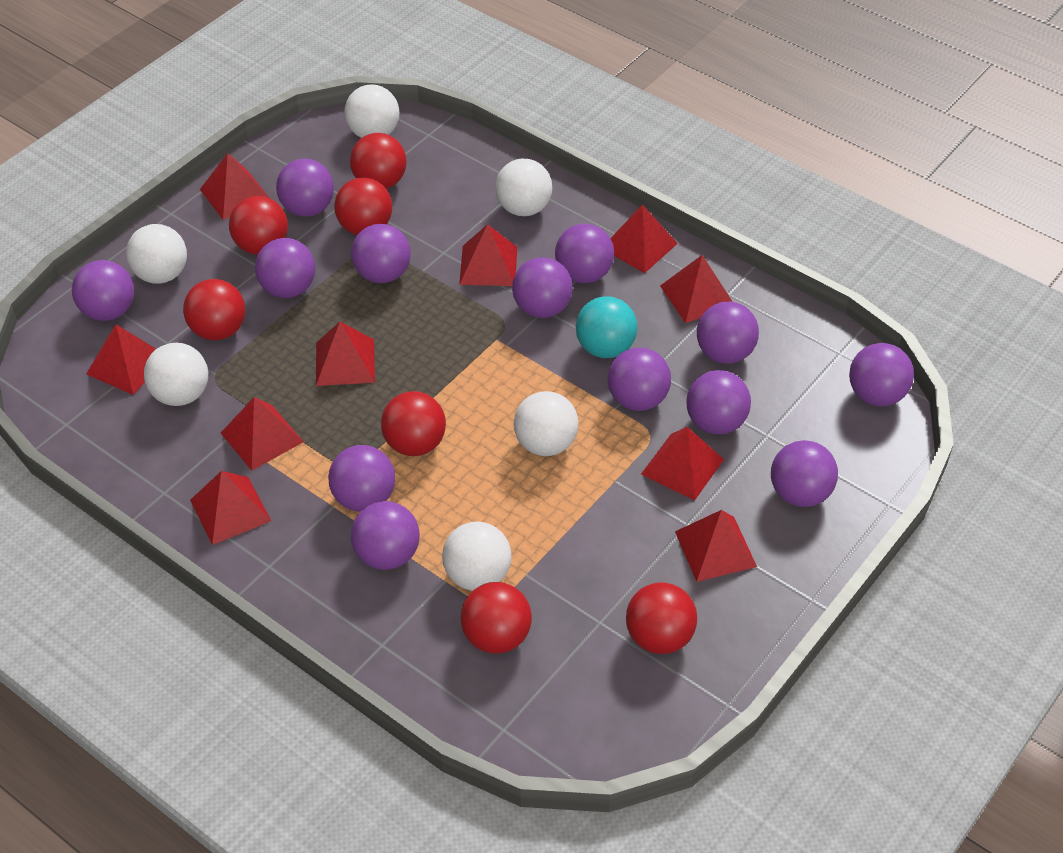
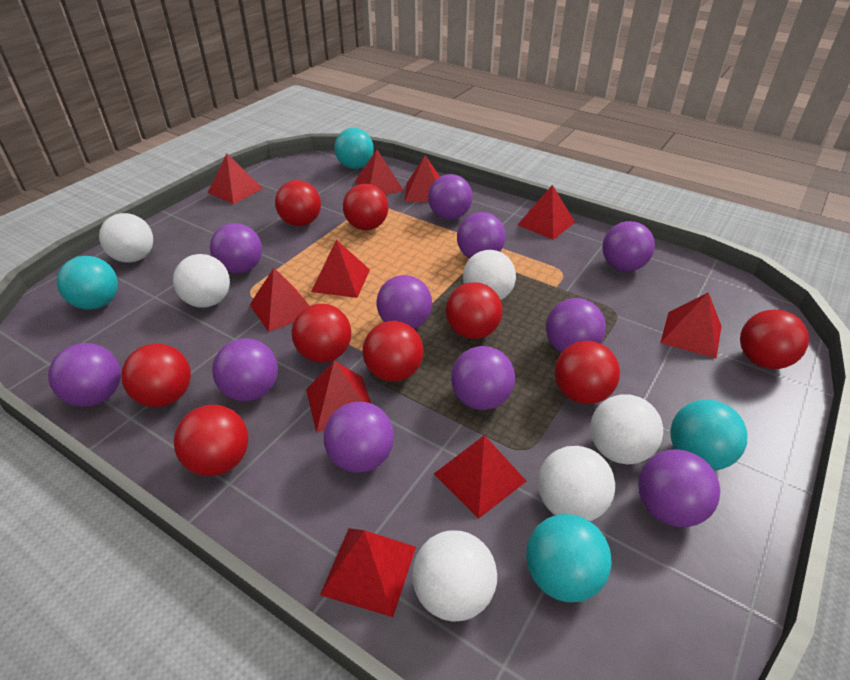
purple ball: 13 -> 11
red ball: 7 -> 9
turquoise ball: 1 -> 4

